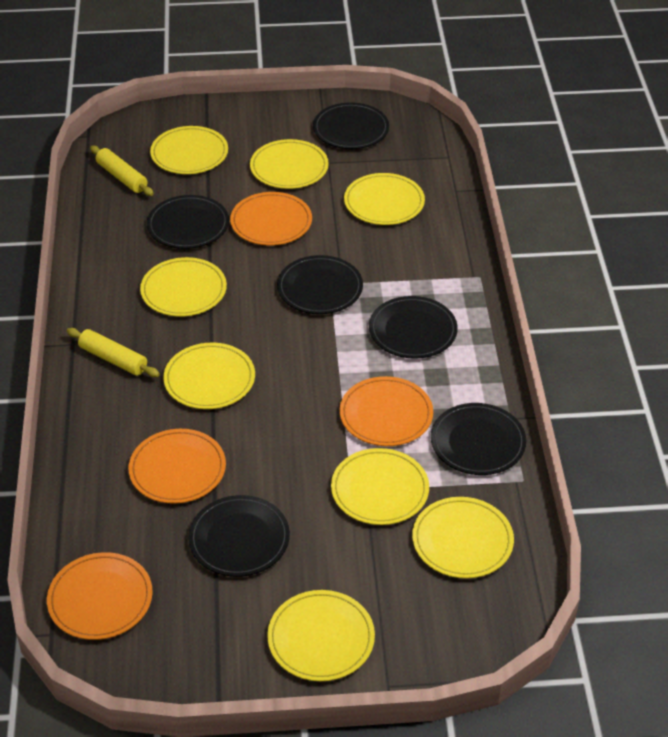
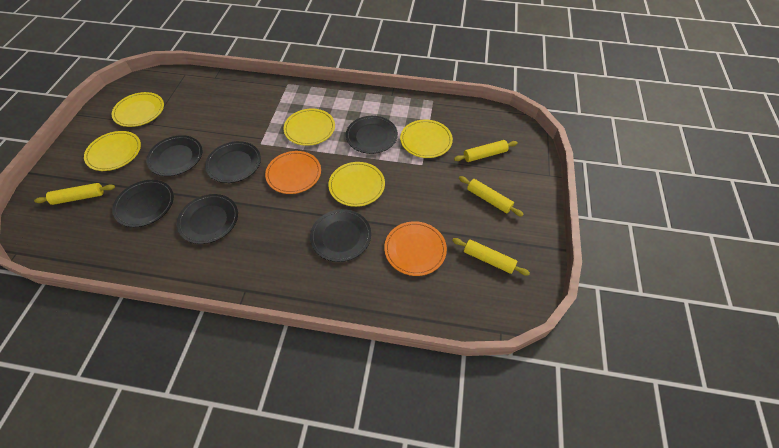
orange plate: 4 -> 2
yellow plate: 8 -> 5
yellow rolling pin: 2 -> 4

